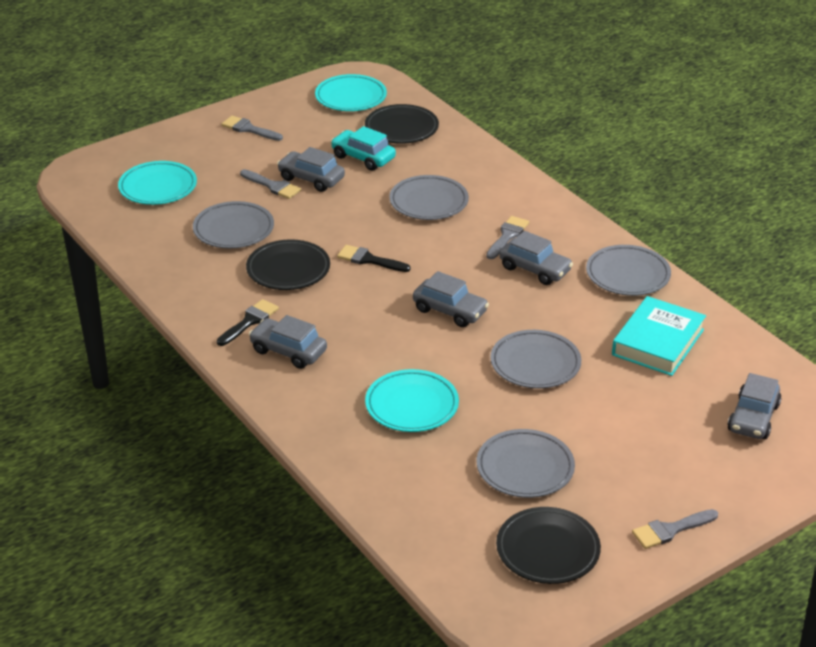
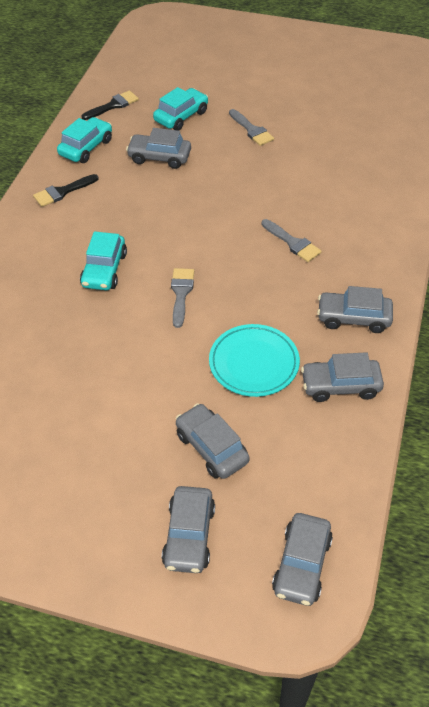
black plate: 3 -> 0
grey brush: 4 -> 3
grey car: 5 -> 6
grey plate: 5 -> 0
turquoise book: 1 -> 0
turquoise car: 1 -> 3
turquoise plate: 3 -> 1

